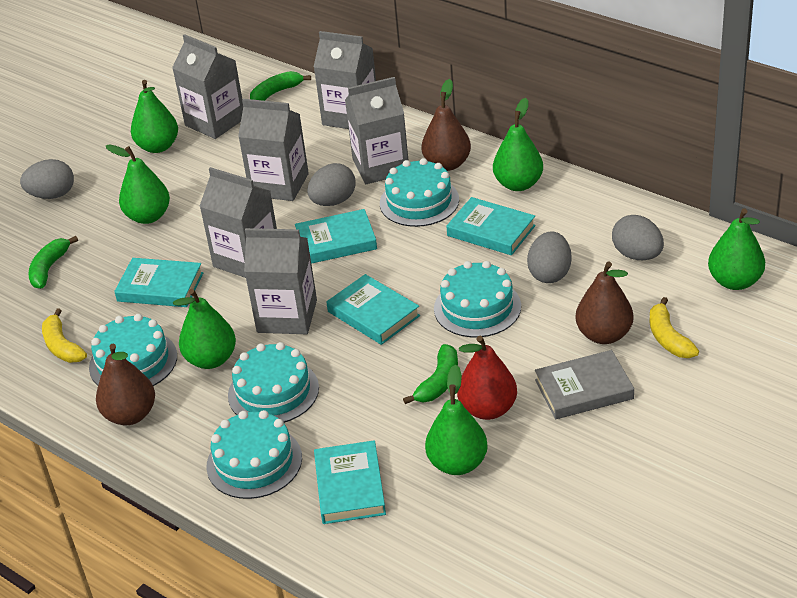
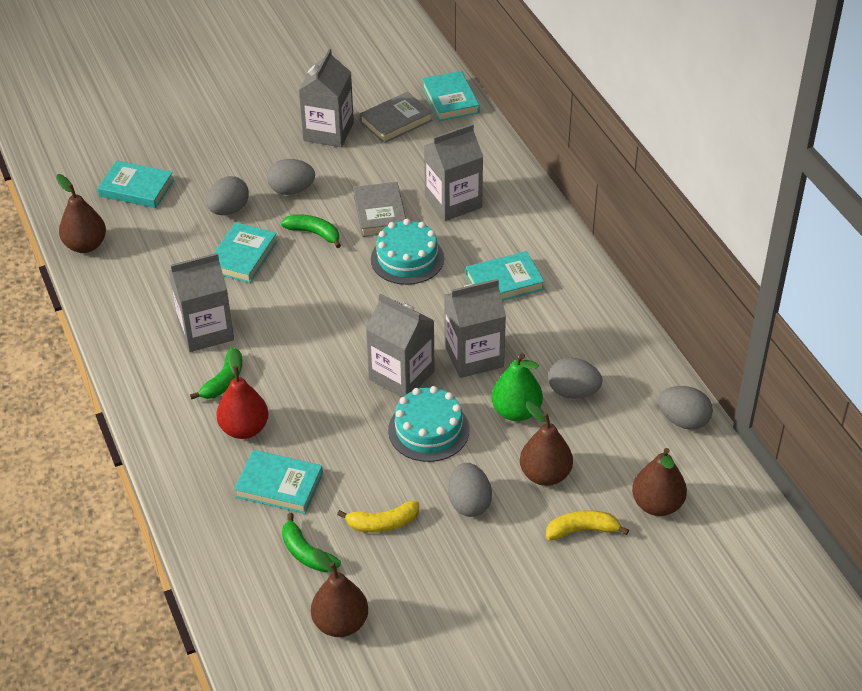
brown pear: 3 -> 4
green pear: 6 -> 1
grey book: 1 -> 2
grey carton: 6 -> 5
grey egg: 4 -> 5
turquoise cake: 5 -> 2

